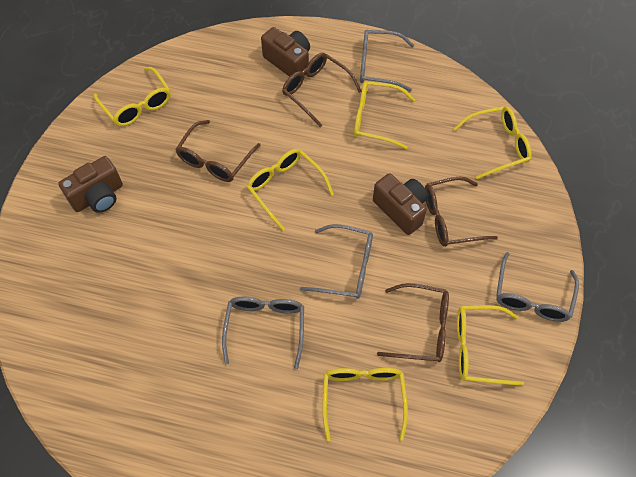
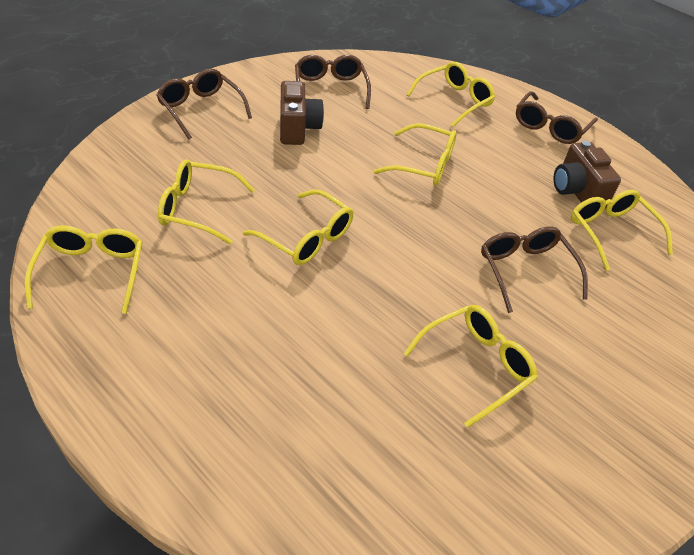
brown camera: 3 -> 2
grey glasses: 4 -> 0
yellow glasses: 6 -> 7

